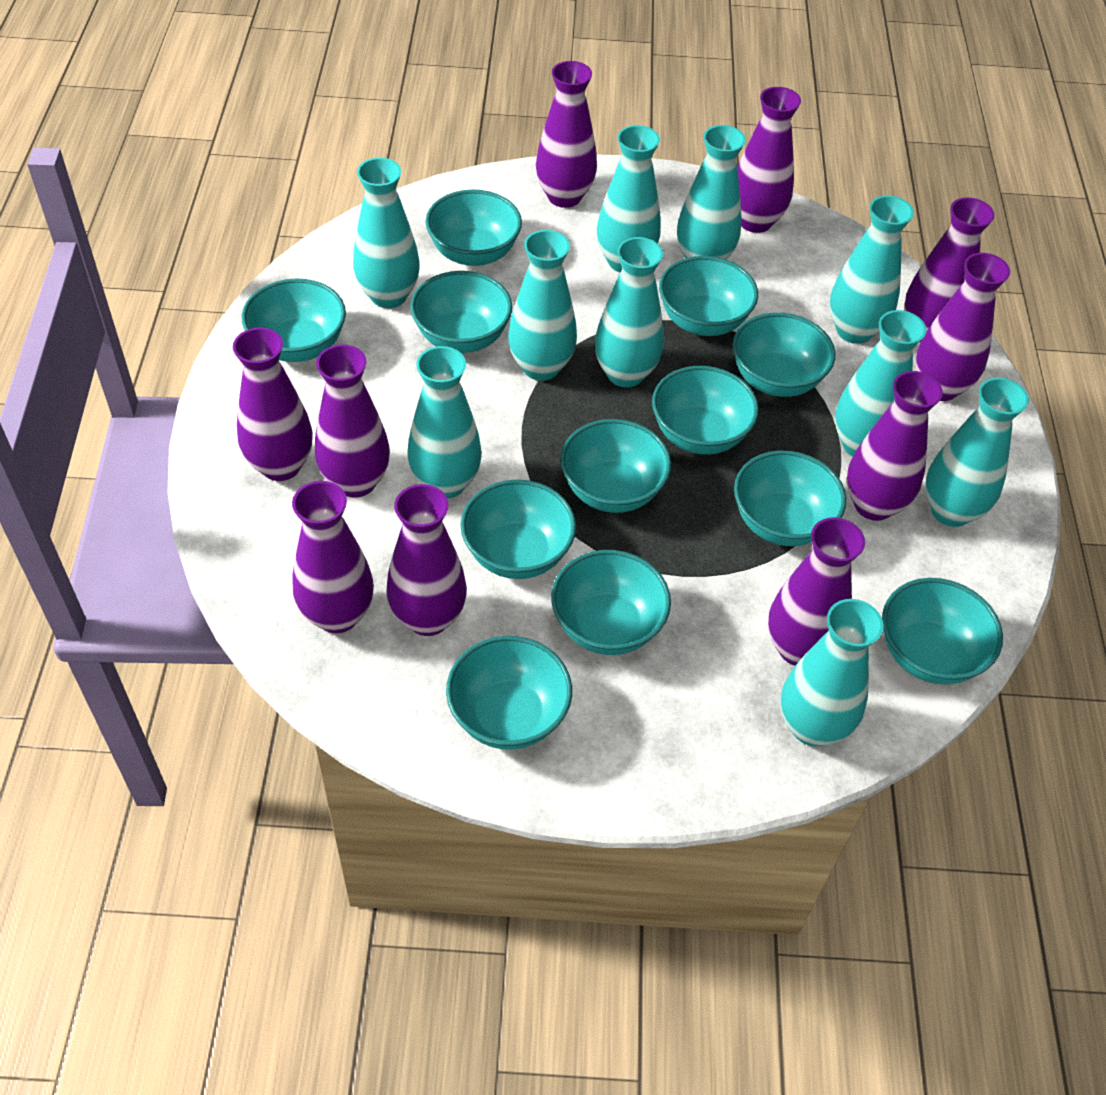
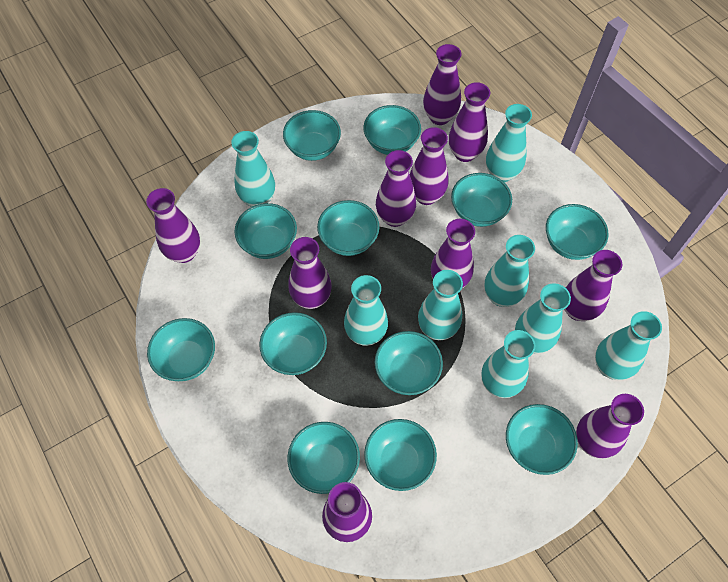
turquoise vase: 10 -> 8

